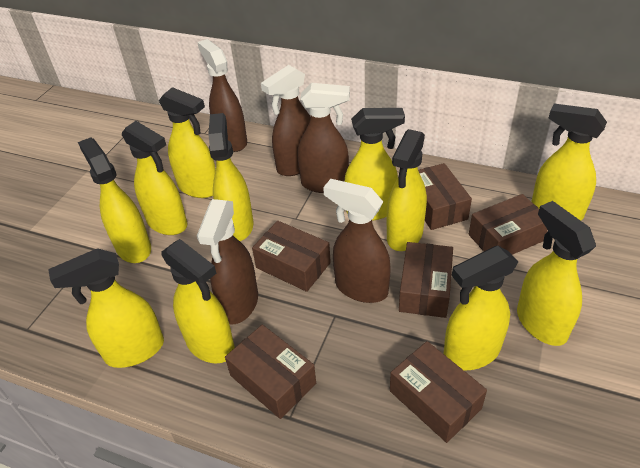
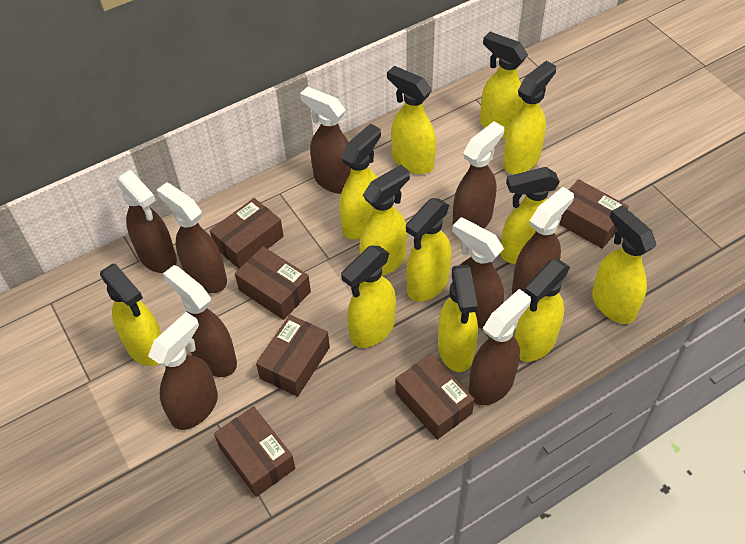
brown spray bottle: 5 -> 9
yellow spray bottle: 11 -> 12

